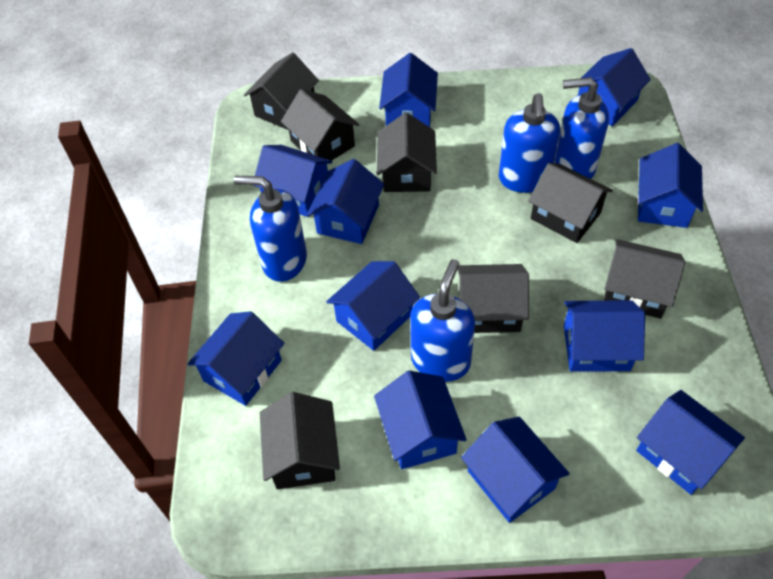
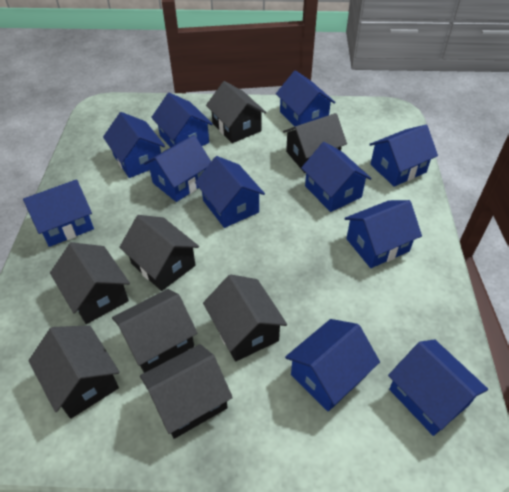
black house: 7 -> 8
blue soap dispenser: 4 -> 0

